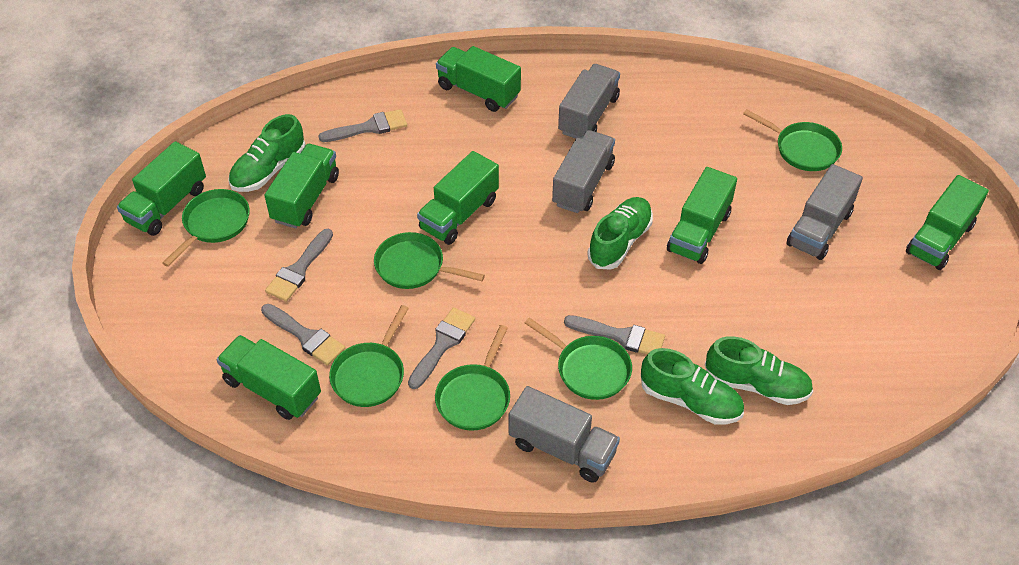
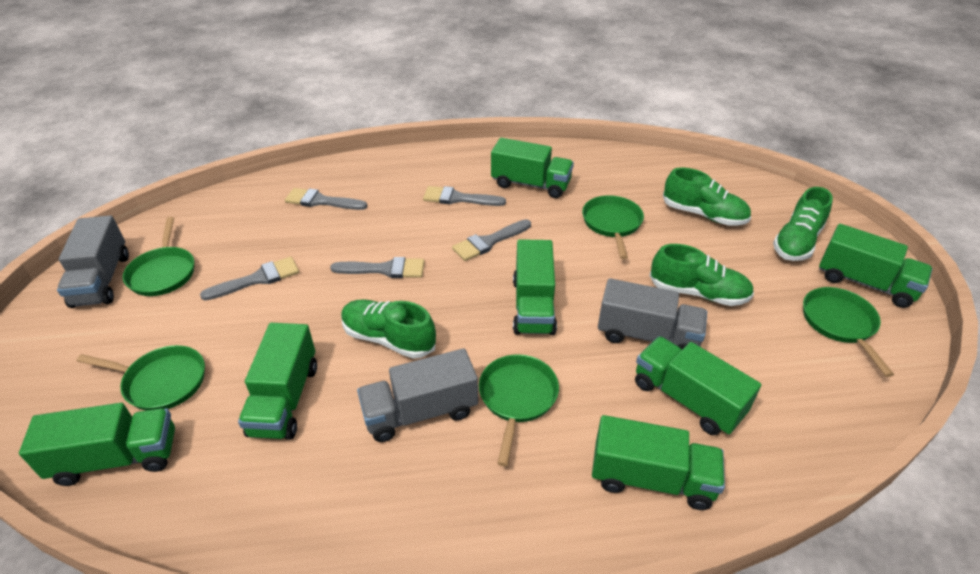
green pan: 6 -> 5
grey truck: 4 -> 3

